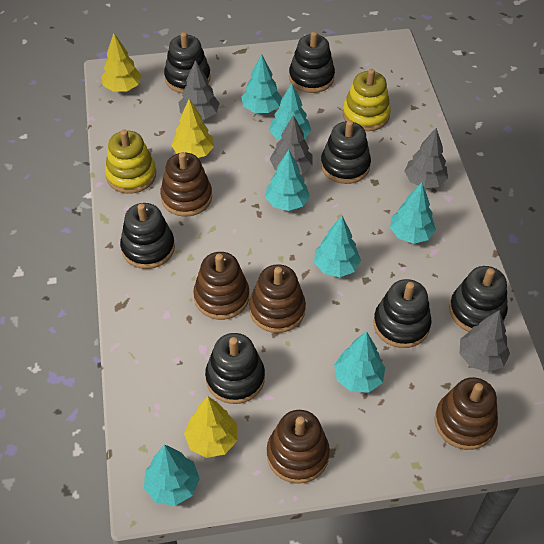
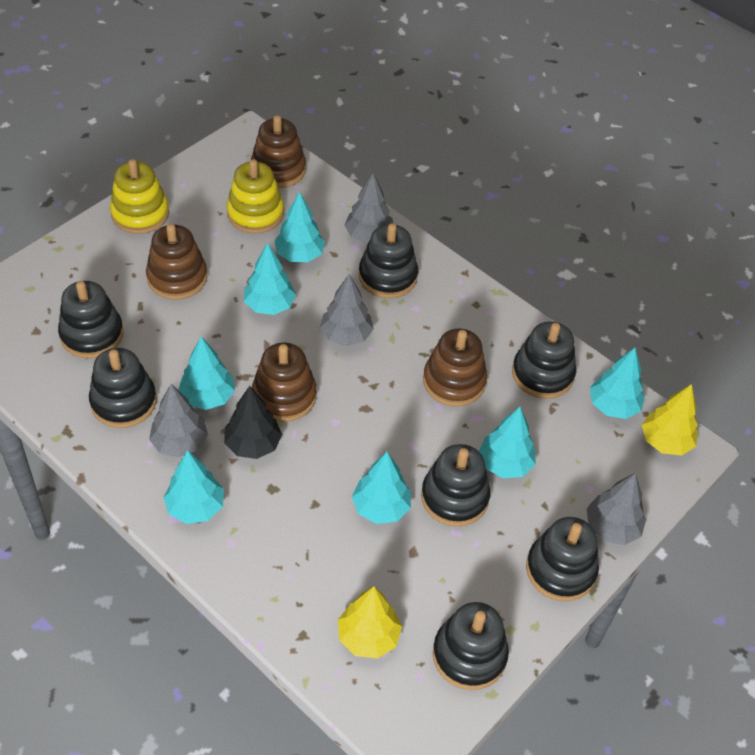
black tree: 0 -> 1
brown stacking toy: 5 -> 4
yellow tree: 3 -> 2

